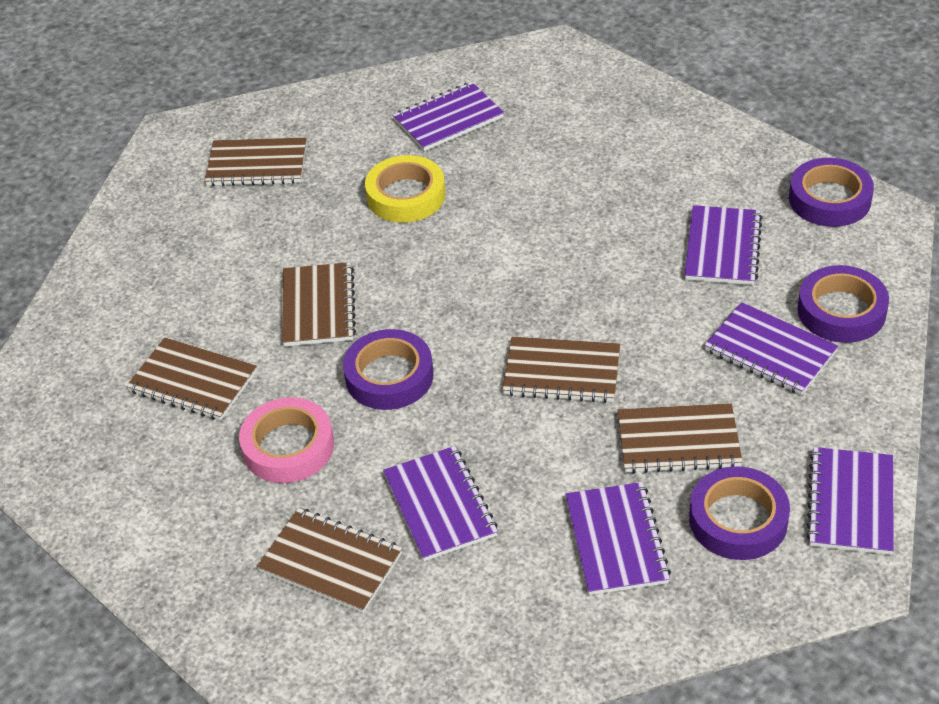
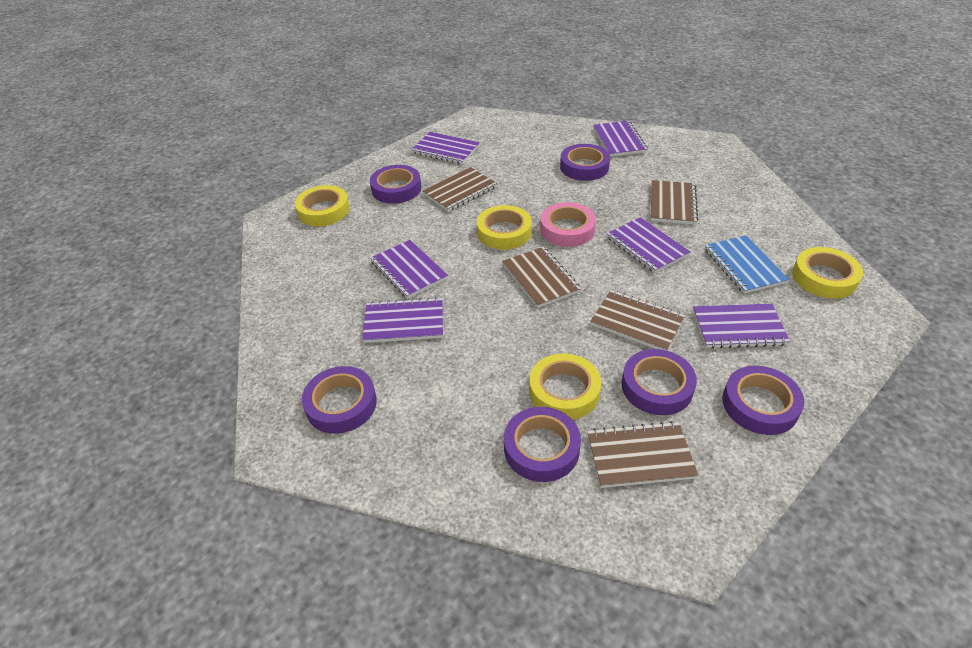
blue notebook: 0 -> 1
brown notebook: 6 -> 5
purple tape: 4 -> 6
yellow tape: 1 -> 4

